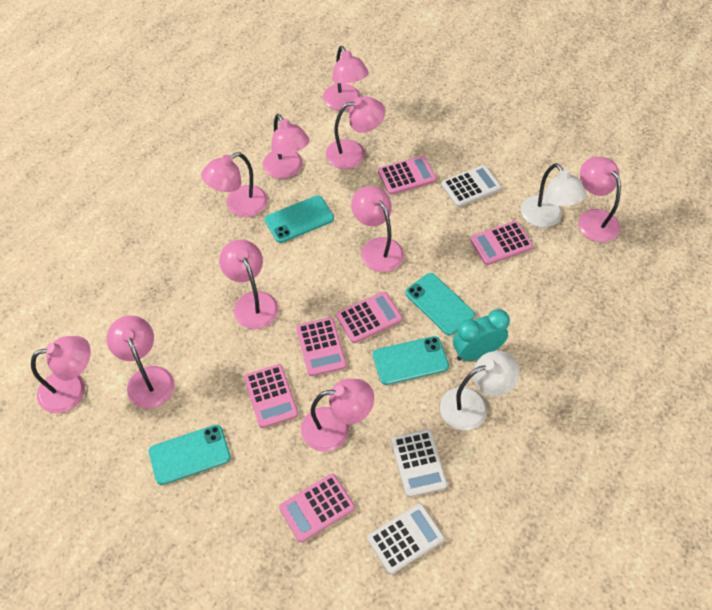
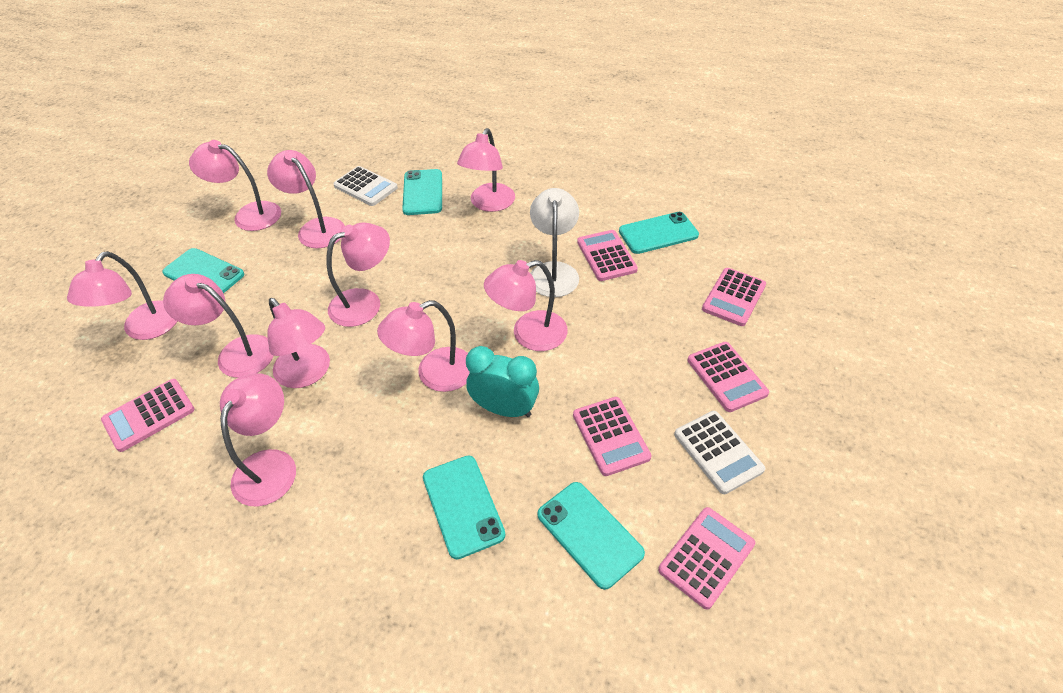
turquoise phone: 4 -> 5
white calculator: 3 -> 2
white lamp: 2 -> 1

